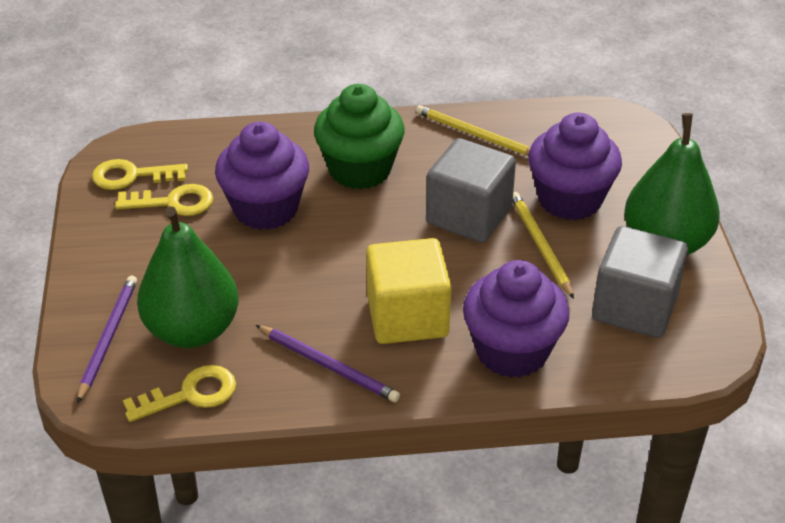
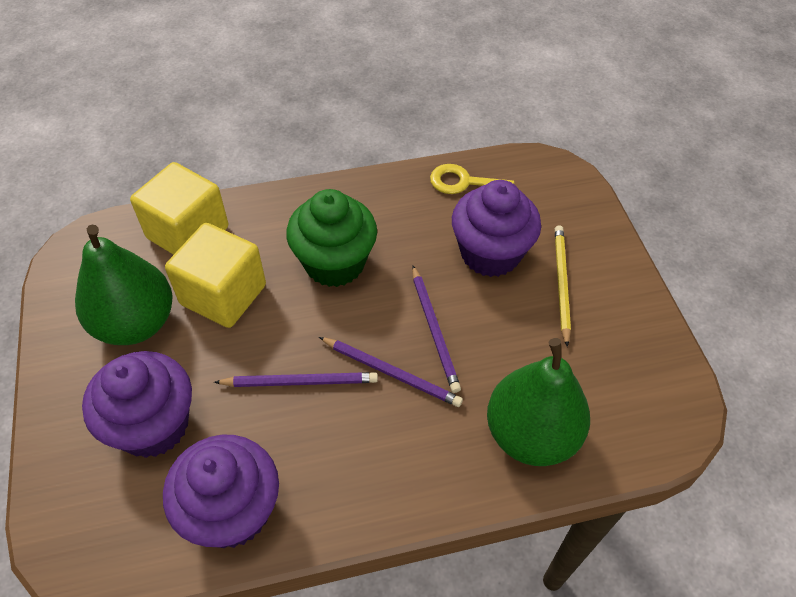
grey cube: 2 -> 0
purple pencil: 2 -> 3
yellow cube: 1 -> 2
yellow key: 3 -> 1
yellow pencil: 2 -> 1

